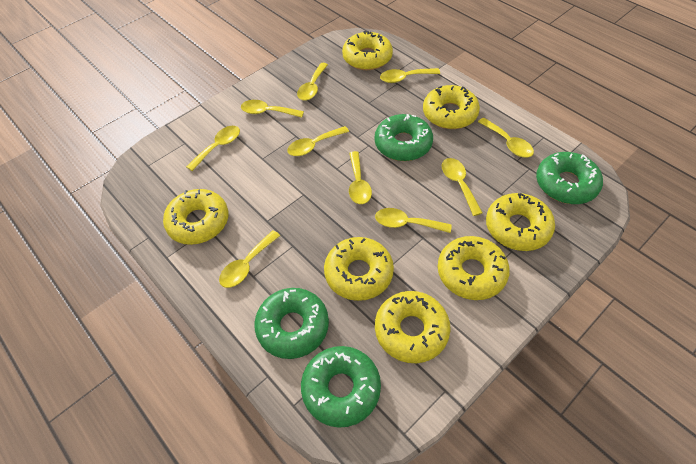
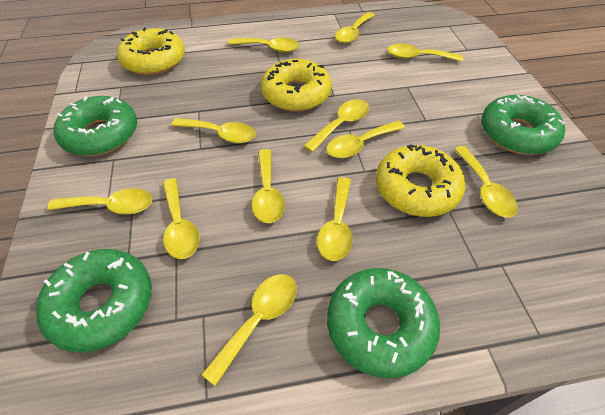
yellow donut: 7 -> 3
yellow spoon: 10 -> 12

